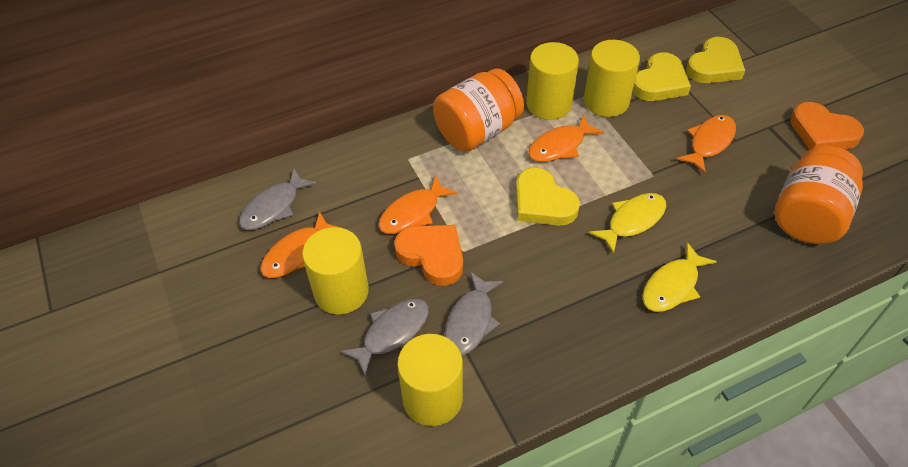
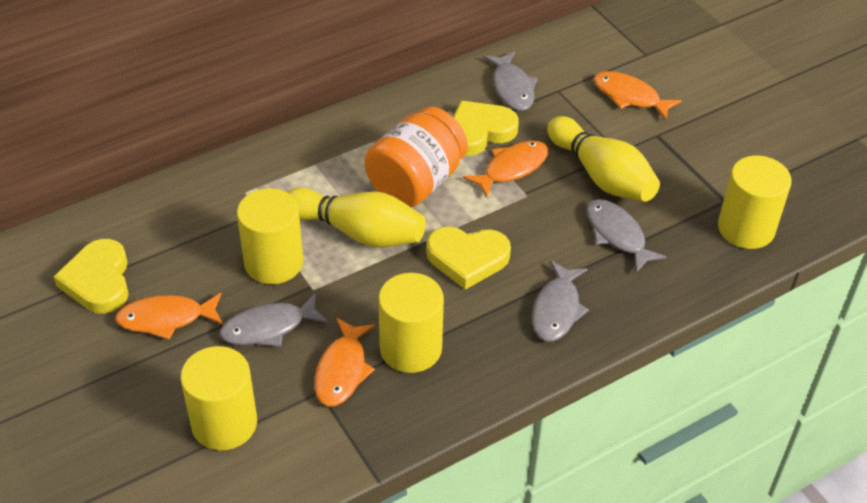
grey fish: 3 -> 4
orange heart: 2 -> 0
orange jar: 2 -> 1
yellow bowling pin: 0 -> 2
yellow fish: 2 -> 0

